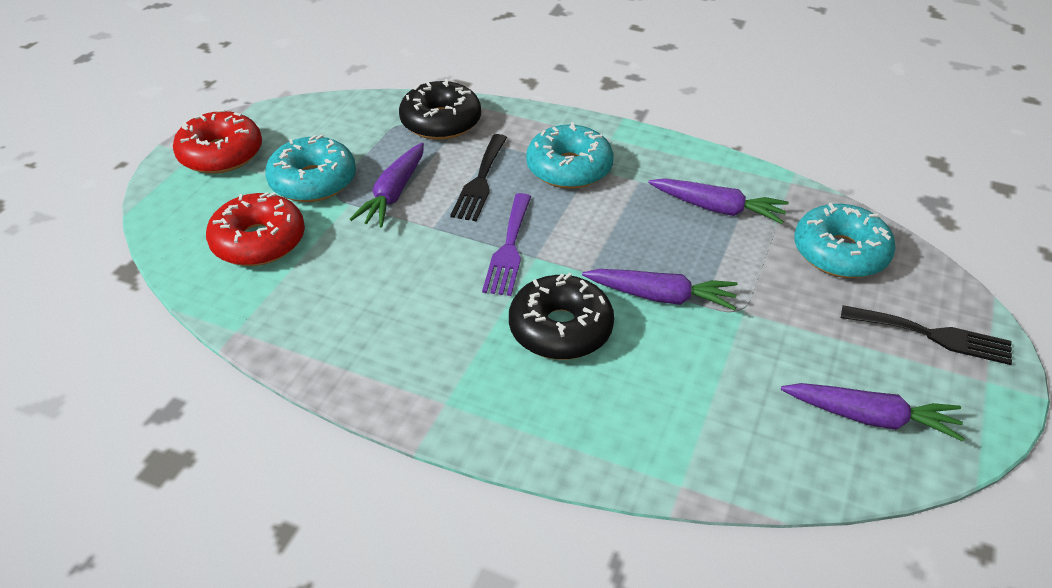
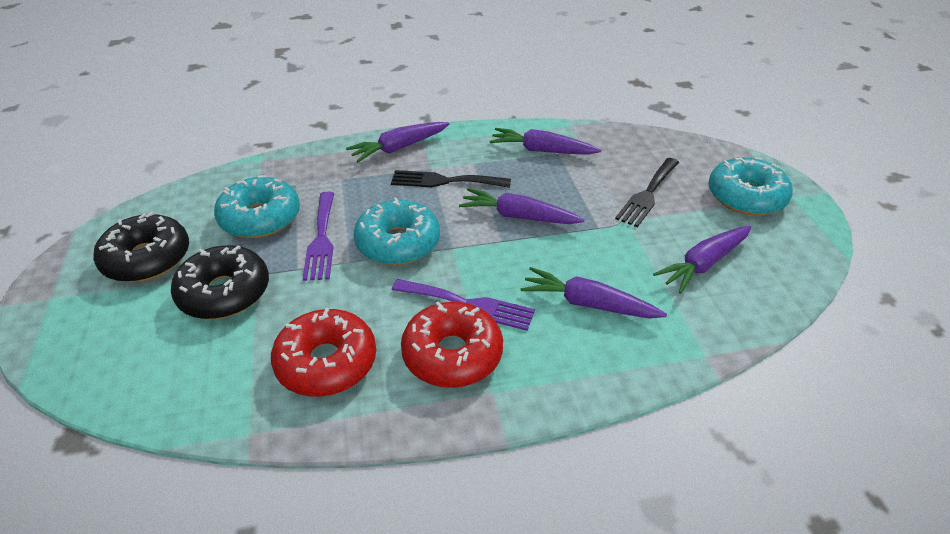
purple carrot: 4 -> 5
purple fork: 1 -> 2

